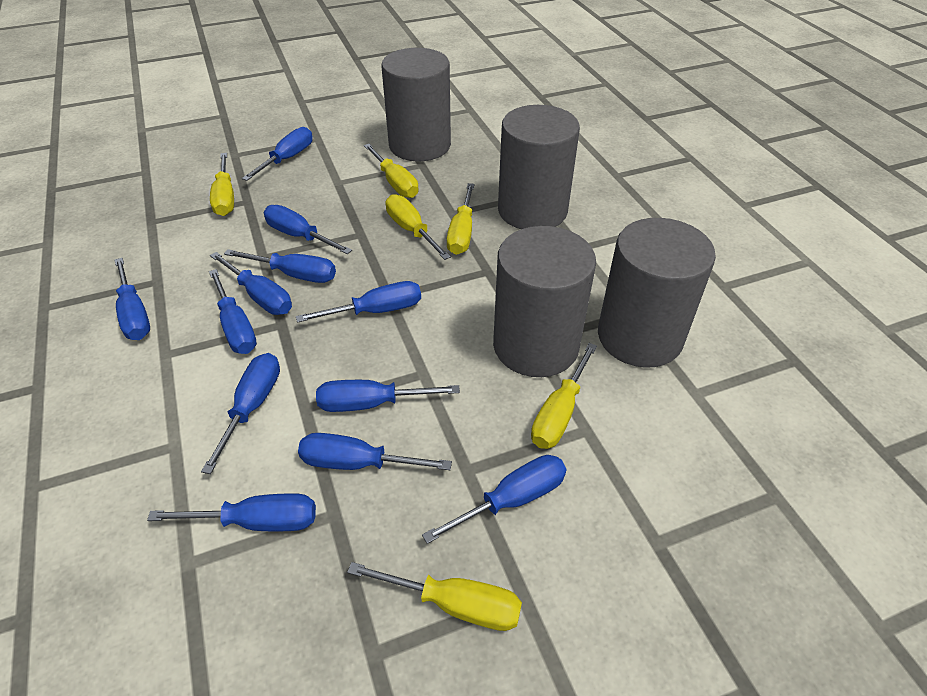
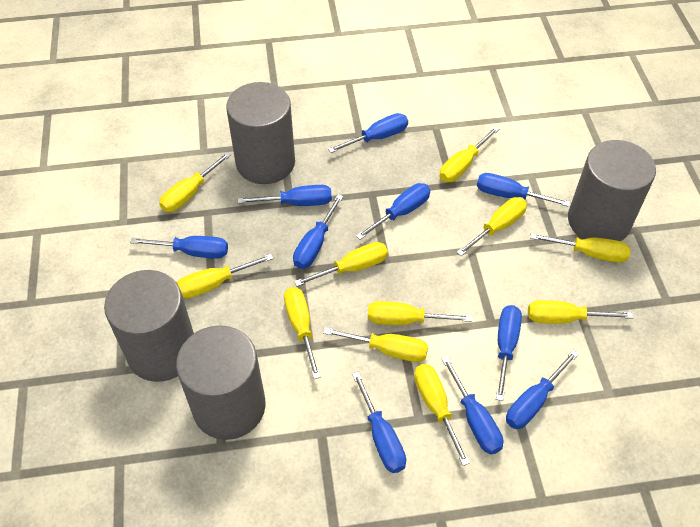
blue screwdriver: 12 -> 10
yellow screwdriver: 6 -> 11

